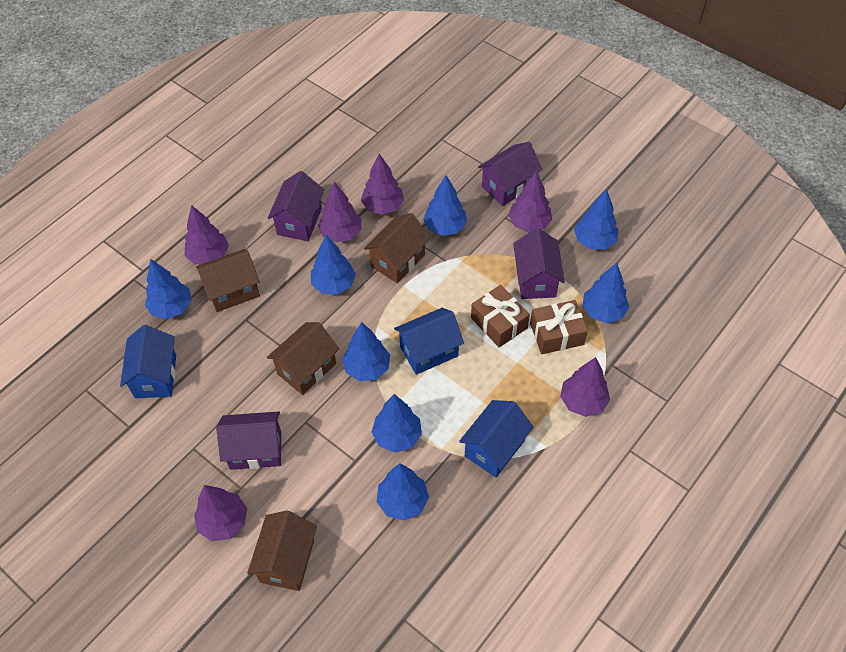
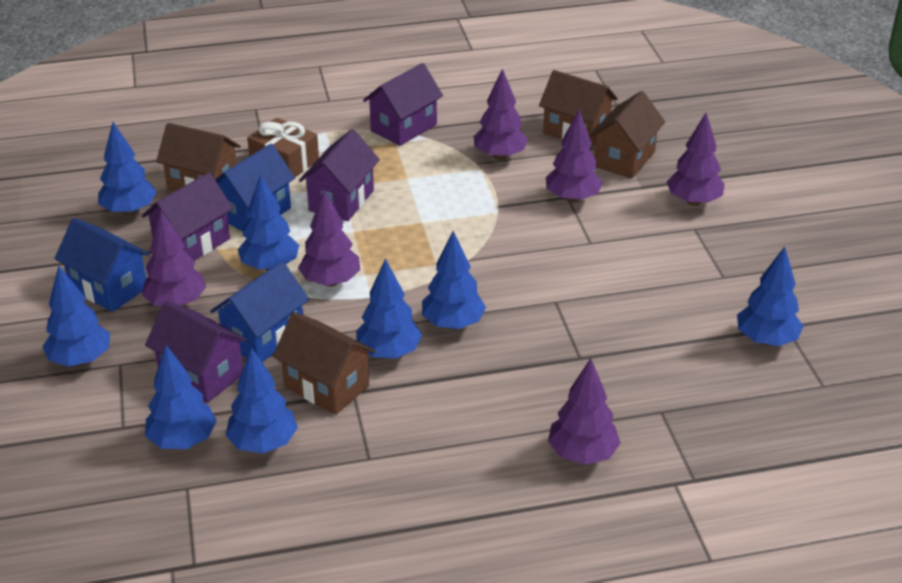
brown gift: 2 -> 1

